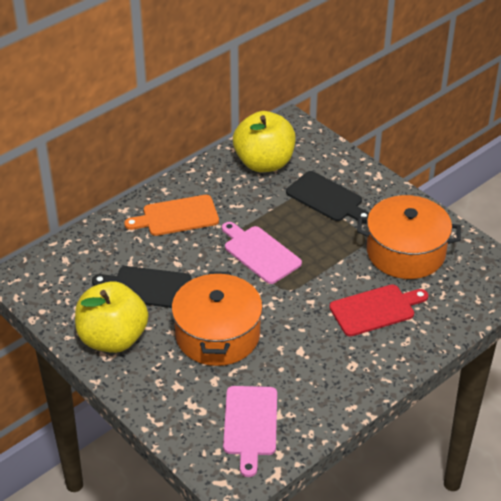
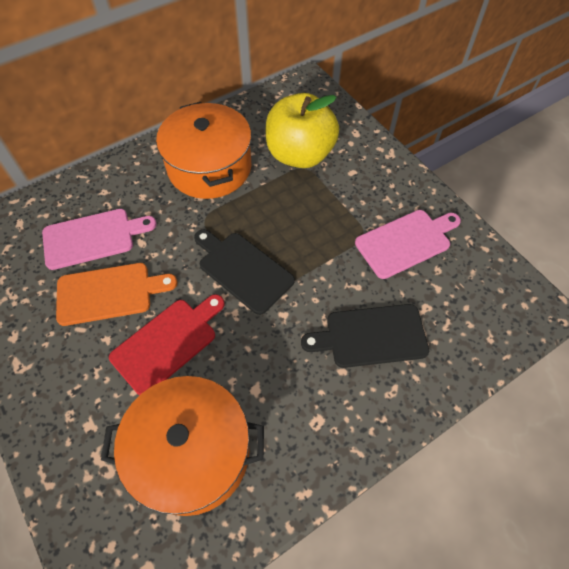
yellow apple: 2 -> 1

